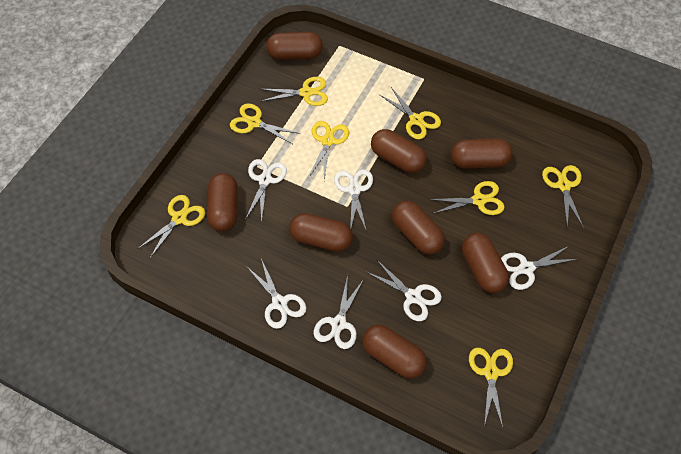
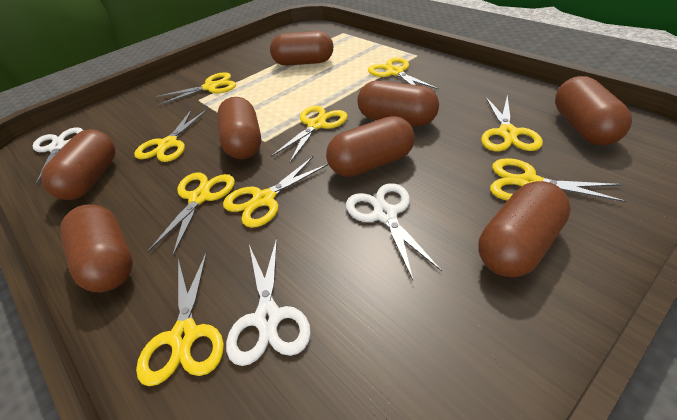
white scissors: 6 -> 3
yellow scissors: 8 -> 9

